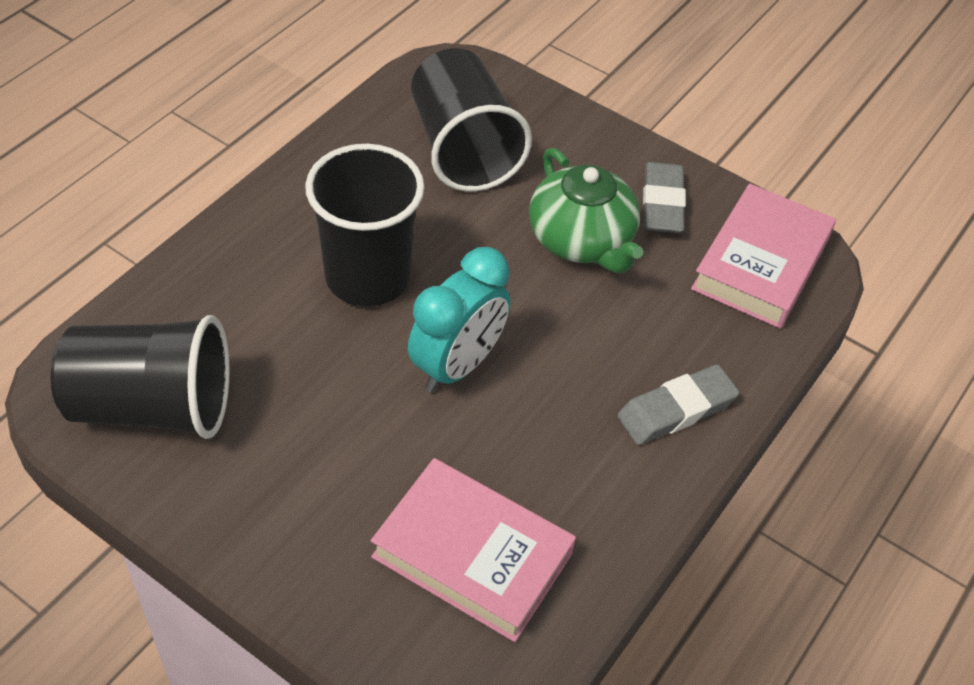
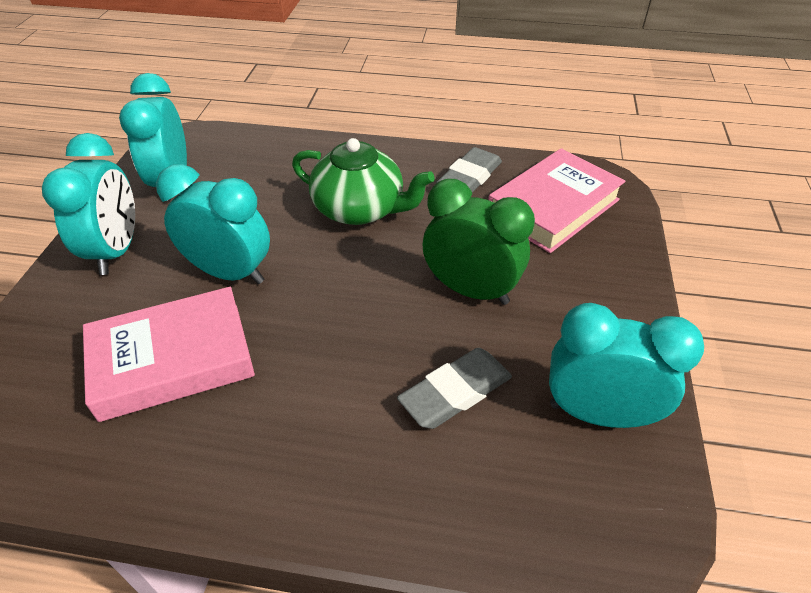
black cup: 3 -> 0
green clock: 0 -> 1
turquoise clock: 1 -> 4

